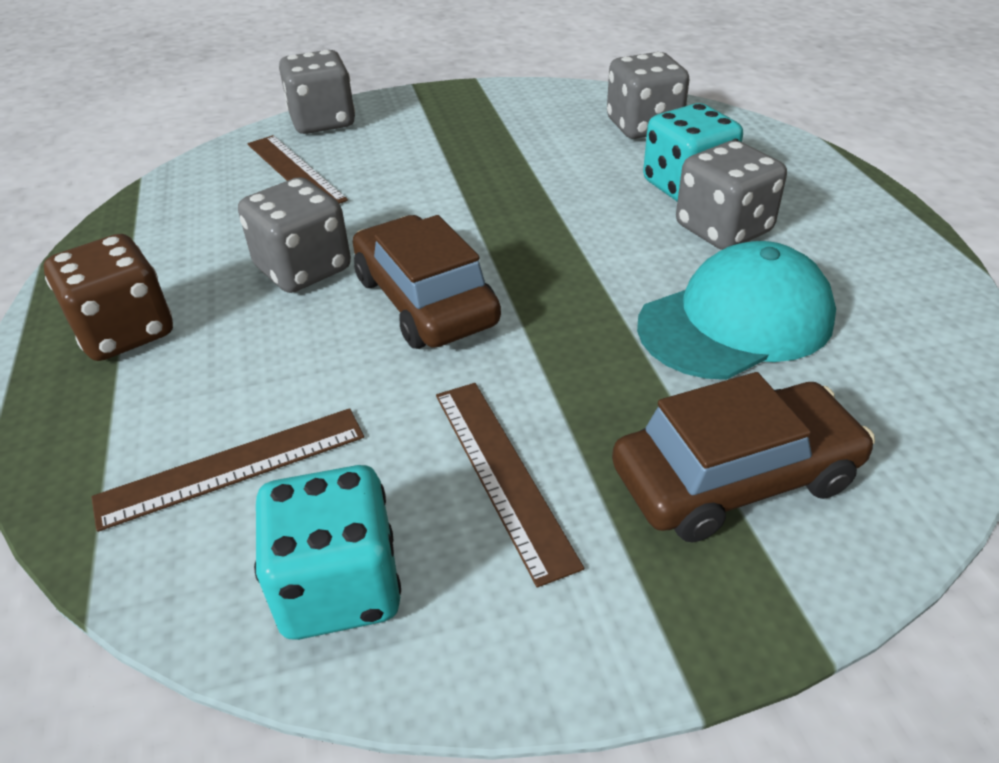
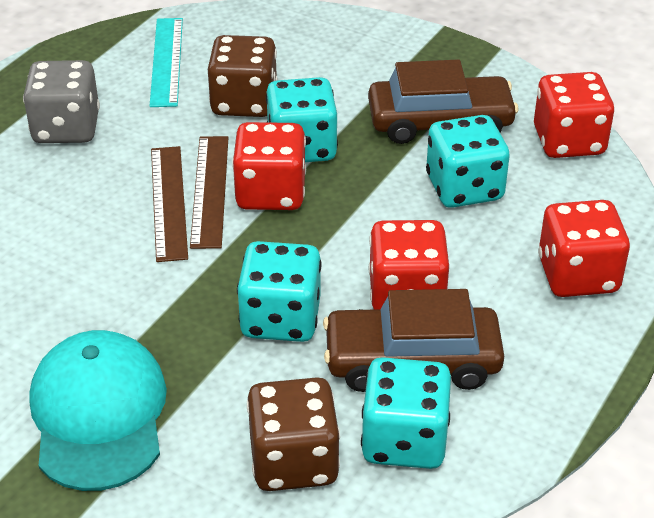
brown dice: 1 -> 2
brown ruler: 3 -> 2
grey dice: 4 -> 1
red dice: 0 -> 4
turquoise dice: 2 -> 4
turquoise ruler: 0 -> 1

